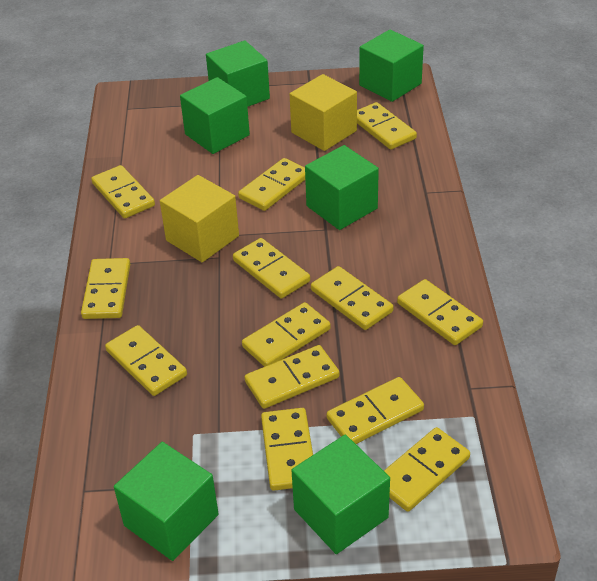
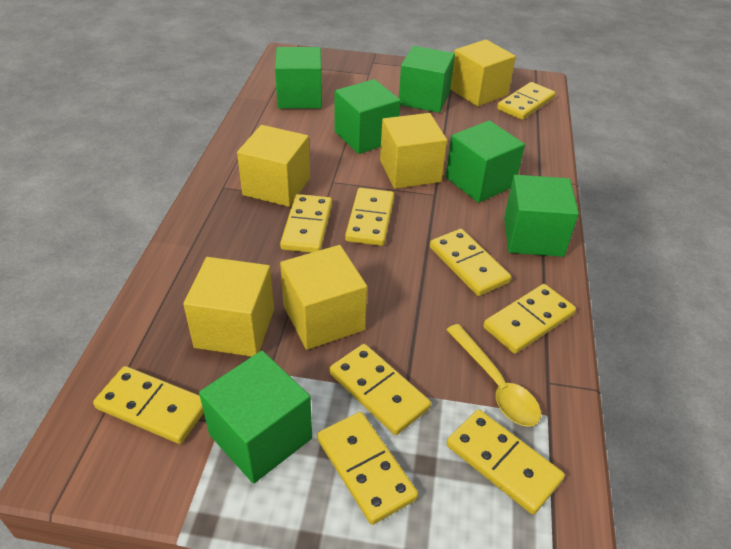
yellow cube: 2 -> 5
yellow domino: 13 -> 9
yellow spoon: 0 -> 1

